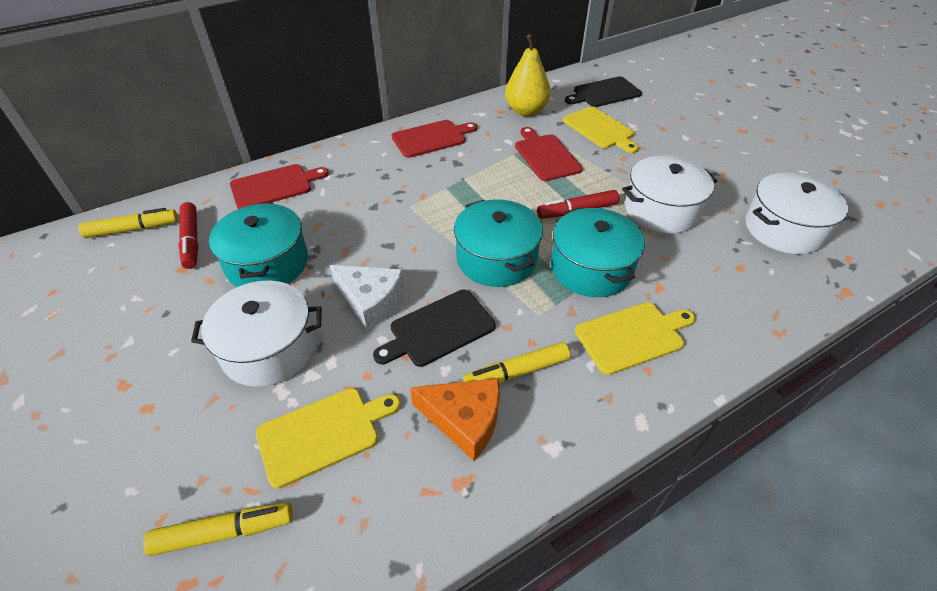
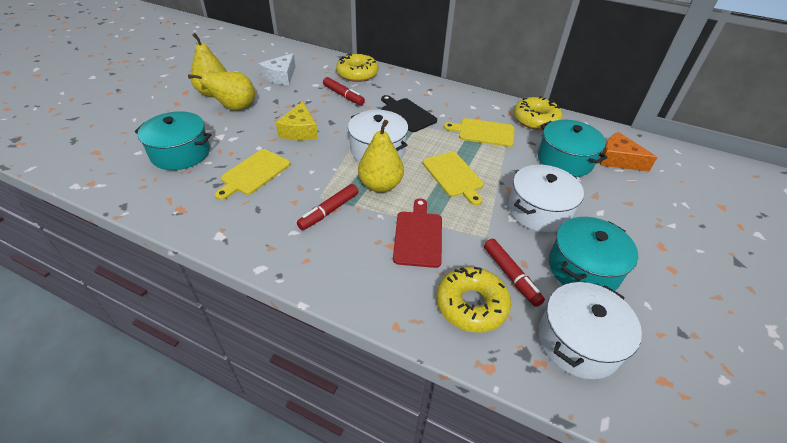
black cutting board: 2 -> 1
red cutting board: 3 -> 1
red marker: 2 -> 3
yellow cheese: 0 -> 1
yellow donut: 0 -> 3
yellow marker: 3 -> 0
yellow pear: 1 -> 3

